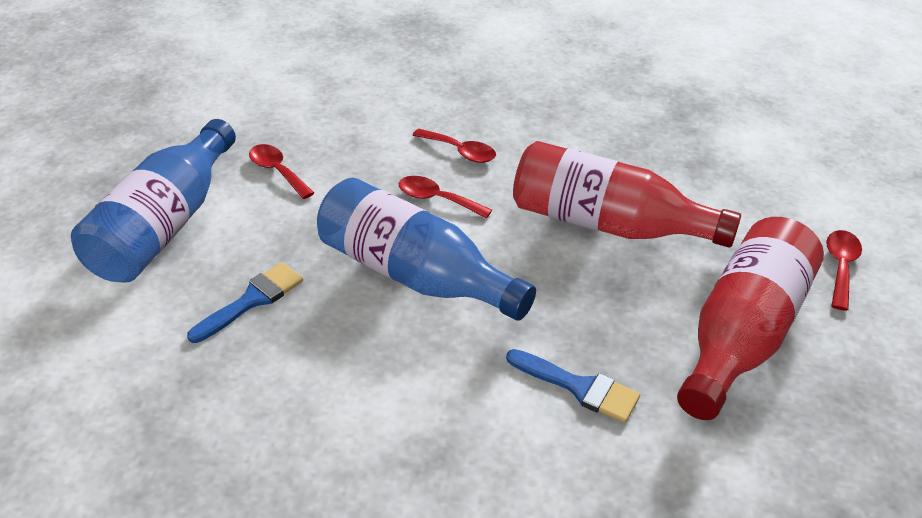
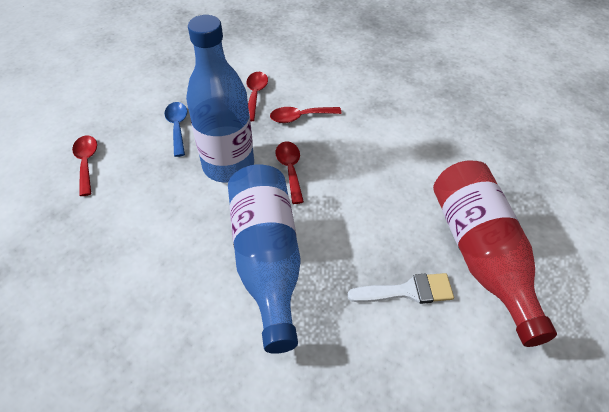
blue brush: 2 -> 0
blue spoon: 0 -> 1
red bottle: 2 -> 1
white brush: 0 -> 1

